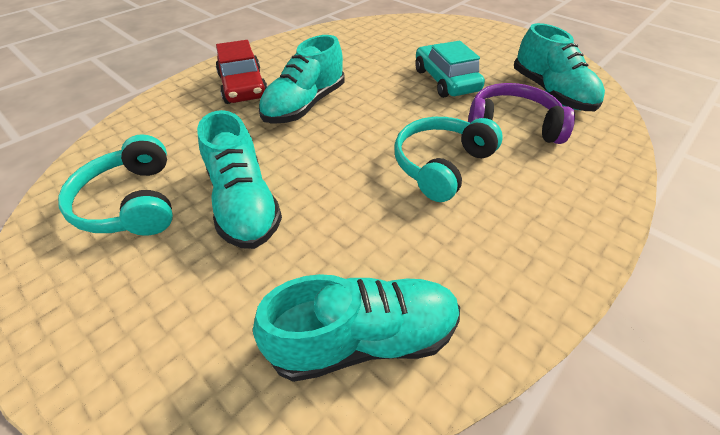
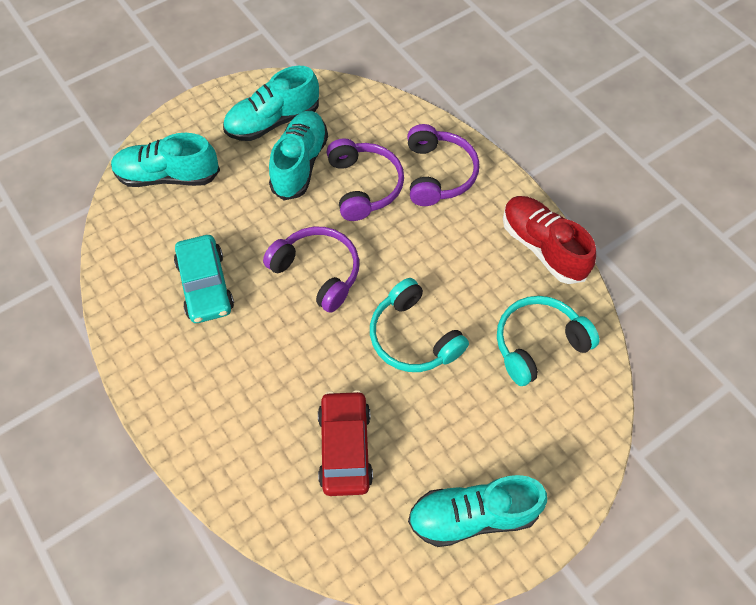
purple headphones: 1 -> 3
red shoe: 0 -> 1

